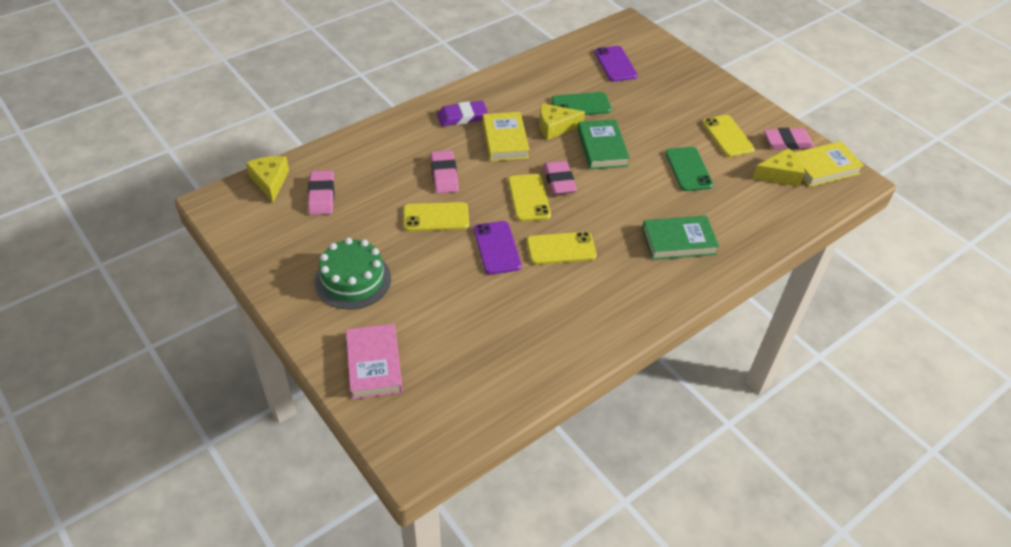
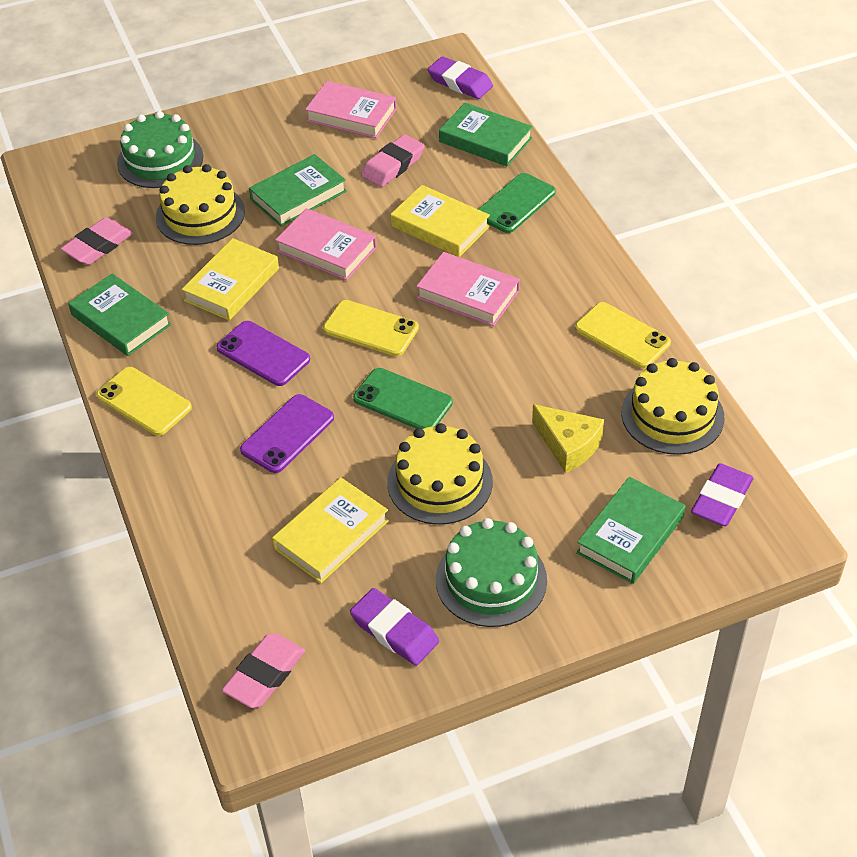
green book: 2 -> 4
green cake: 1 -> 2
pink book: 1 -> 3
pink eraser: 4 -> 3
purple eraser: 1 -> 3
yellow book: 2 -> 3
yellow cake: 0 -> 3
yellow cheese: 3 -> 1
yellow phone: 4 -> 3

